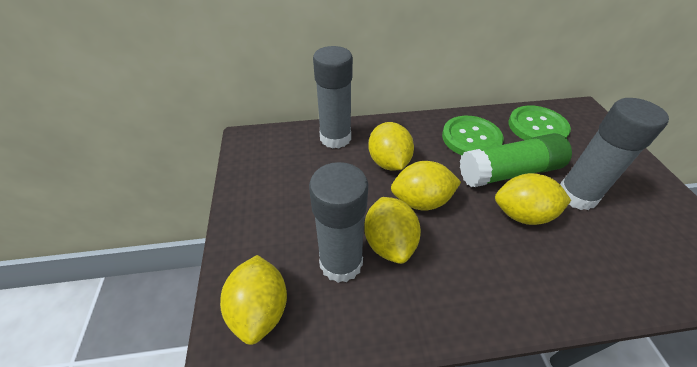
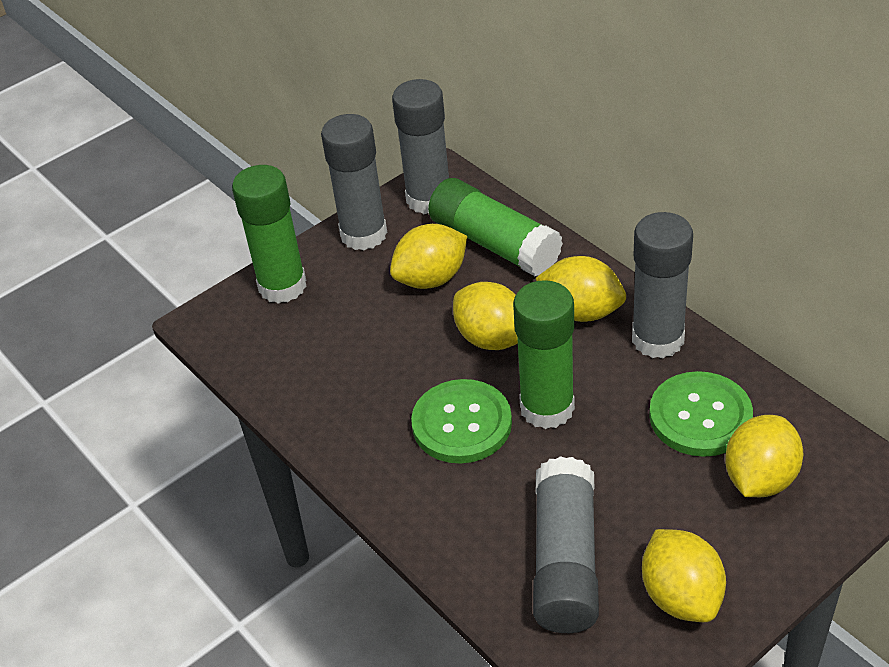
green glue stick: 1 -> 3
grey glue stick: 3 -> 4

